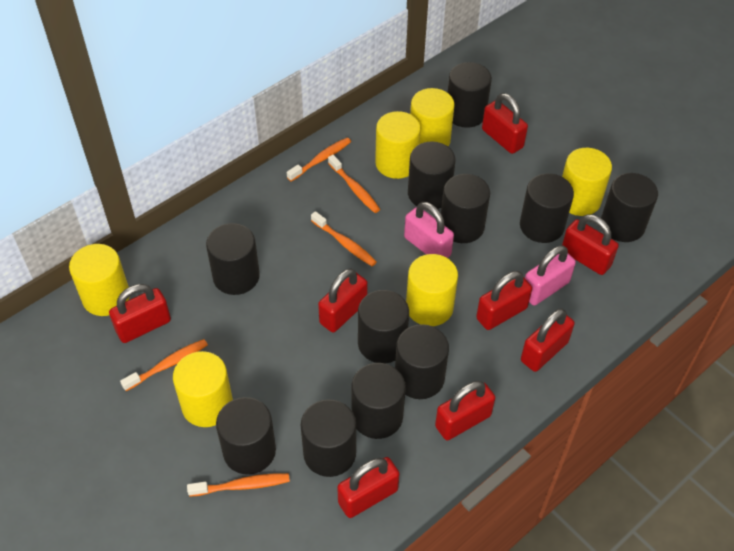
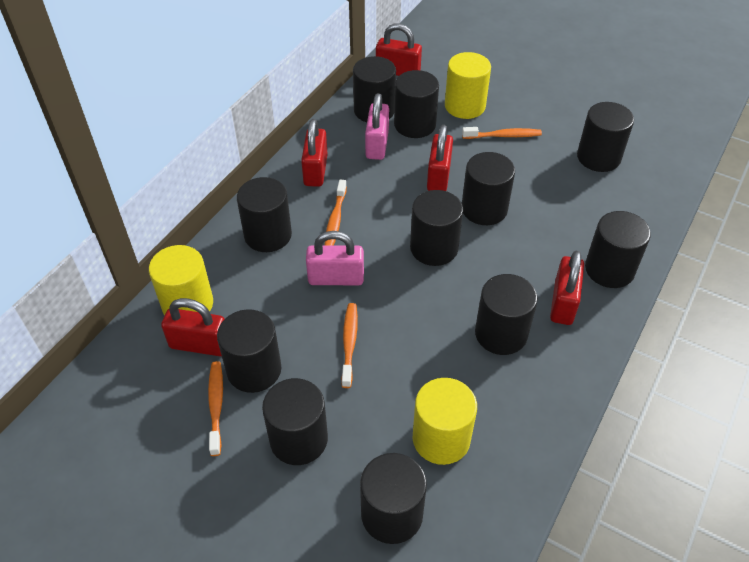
orange toothbrush: 5 -> 4
red padlock: 8 -> 5
yellow cylinder: 6 -> 3

